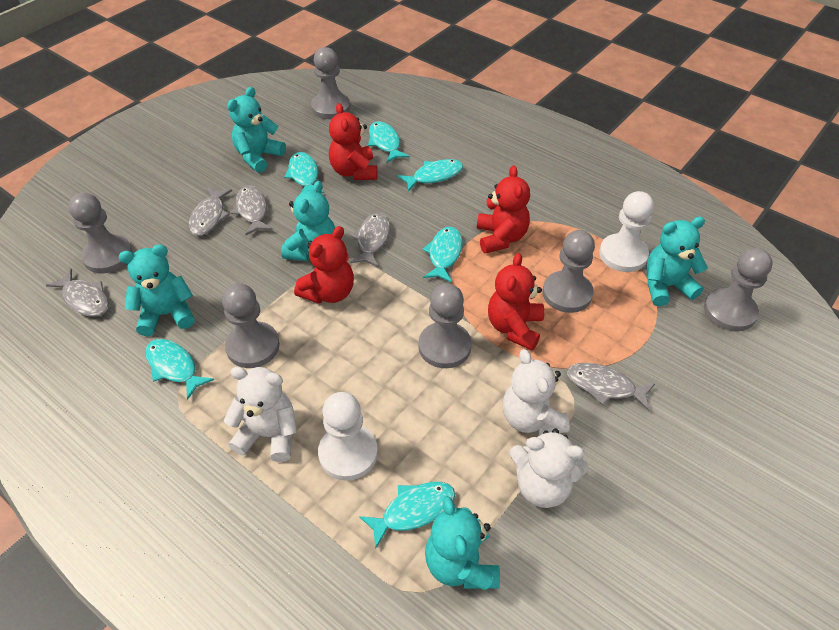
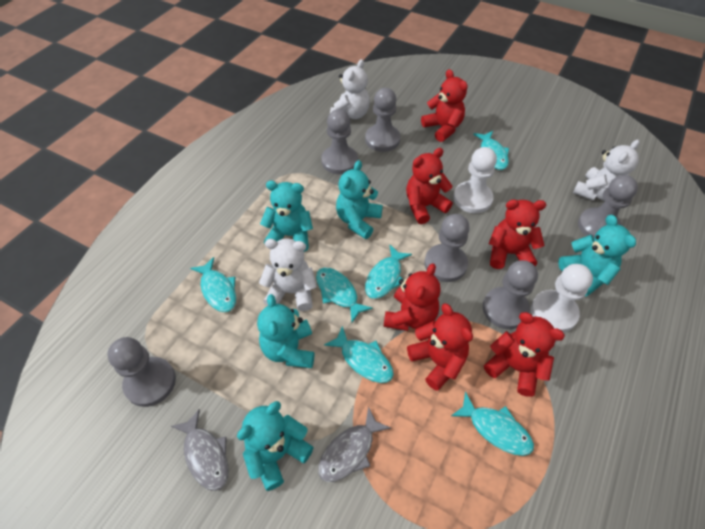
grey fish: 5 -> 2
red teddy bear: 4 -> 6

